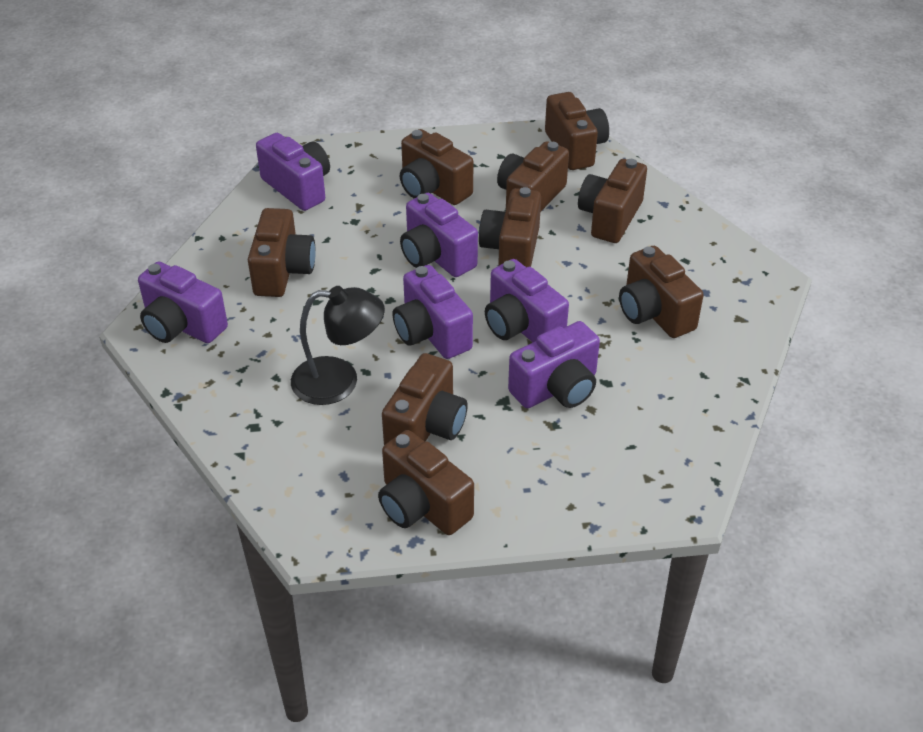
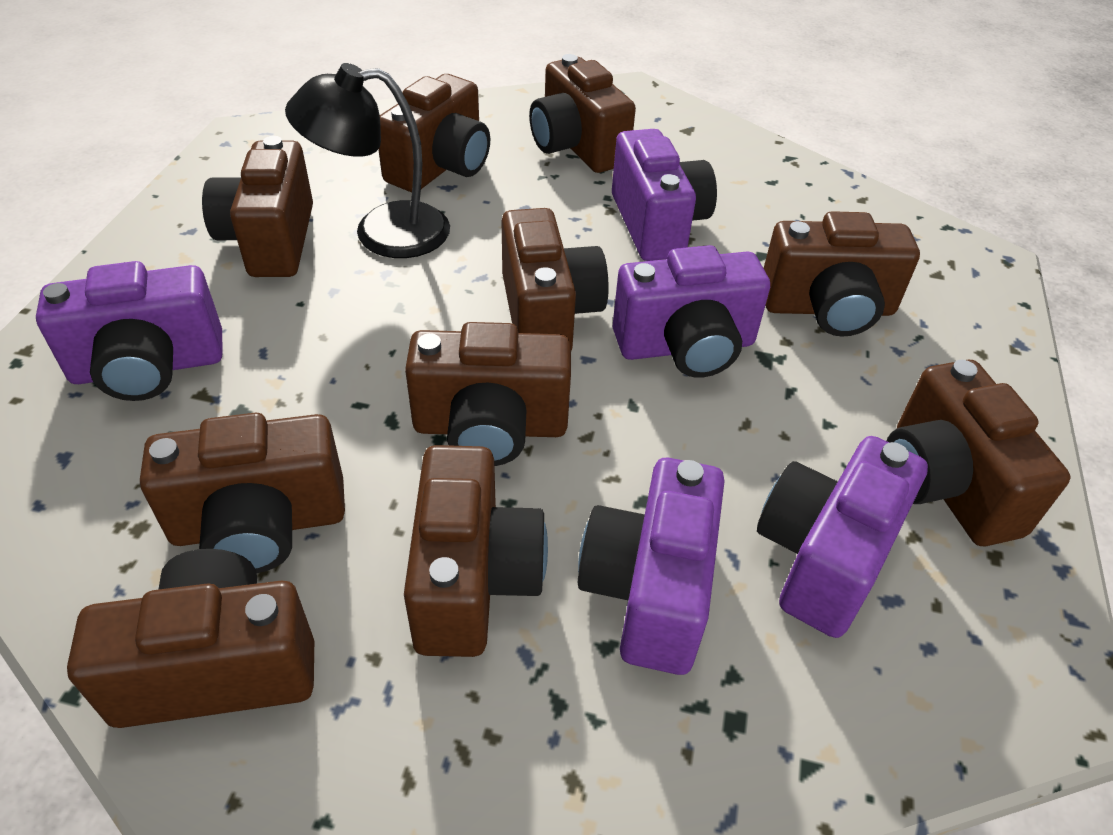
brown camera: 9 -> 10
purple camera: 6 -> 5

